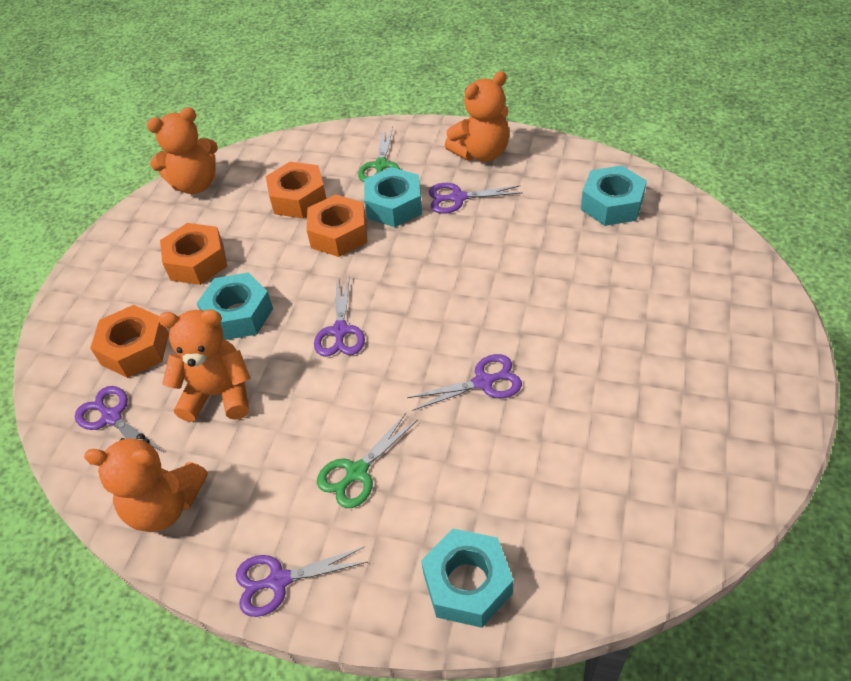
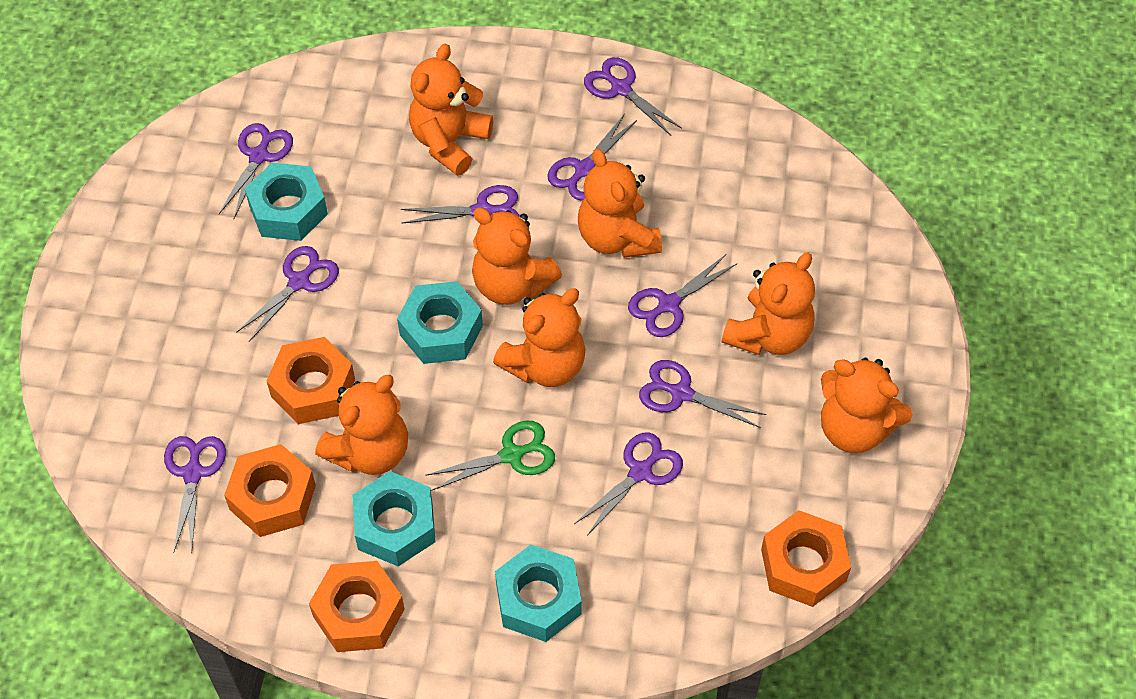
green scissors: 2 -> 1
orange teddy bear: 4 -> 7
purple scissors: 5 -> 9

